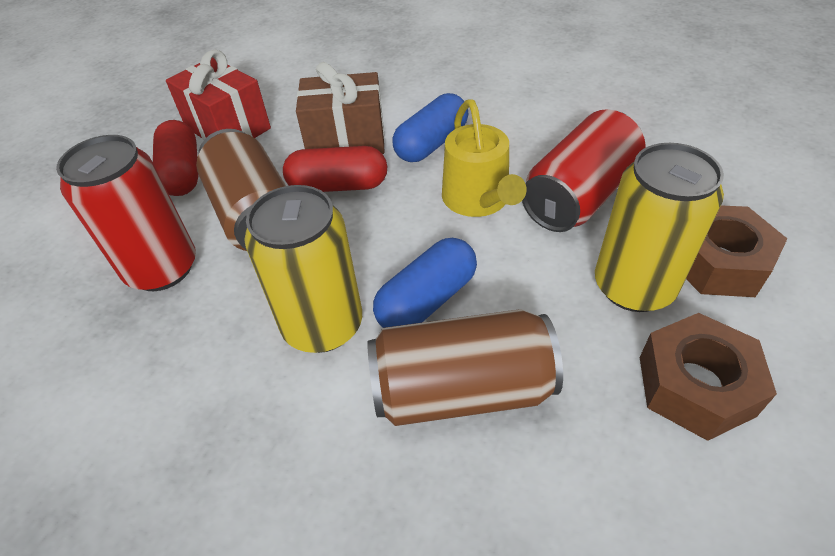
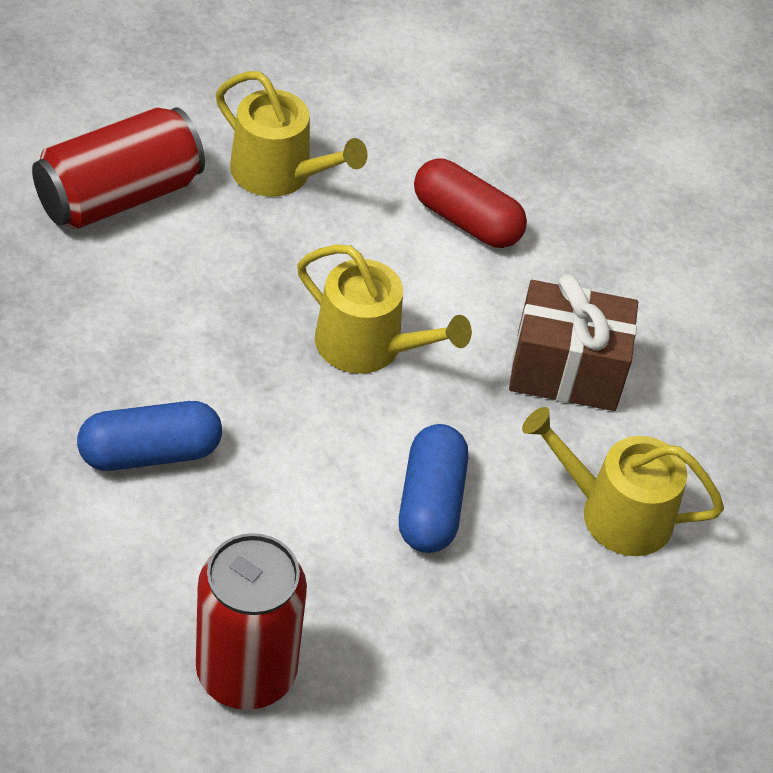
brown can: 2 -> 0
brown nut: 2 -> 0
red capsule: 2 -> 1
red gift: 1 -> 0
yellow can: 2 -> 0
yellow watering can: 1 -> 3

